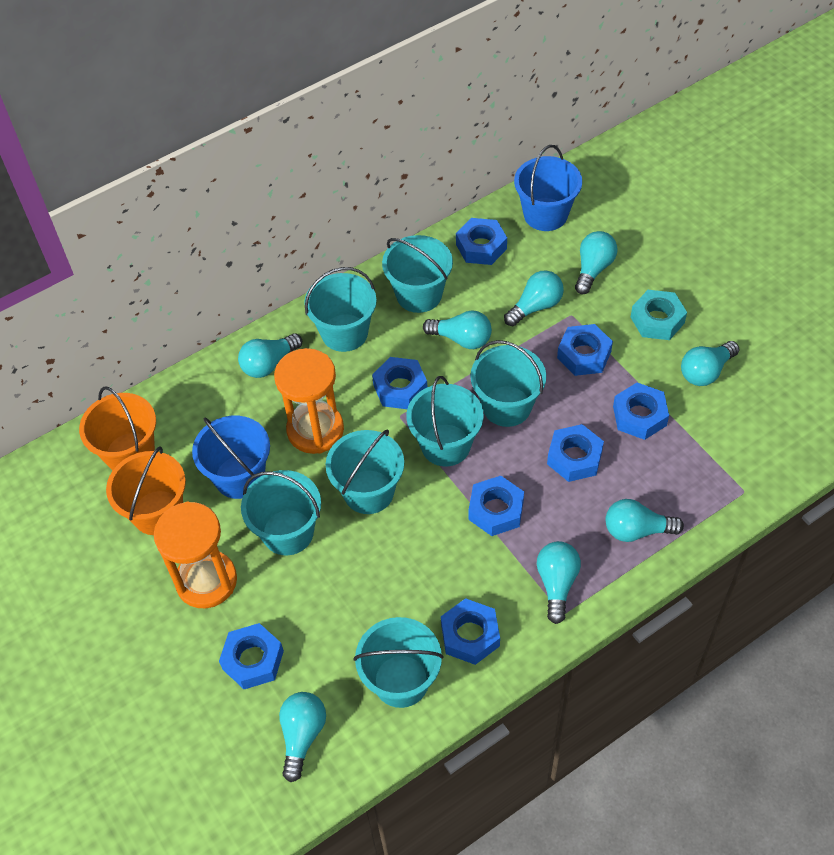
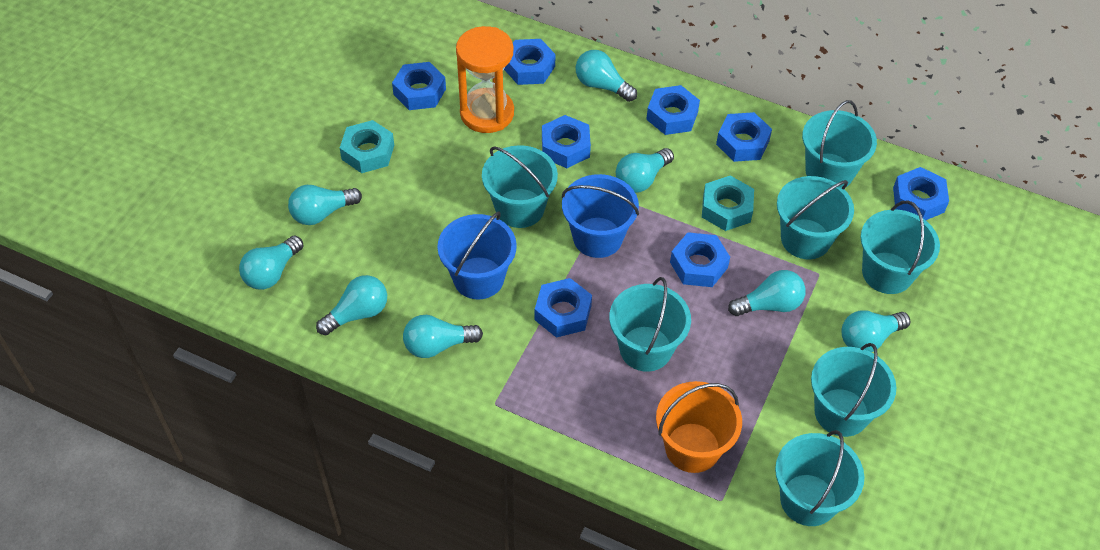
orange bucket: 2 -> 1
orange hourglass: 2 -> 1
turquoise nut: 1 -> 2

